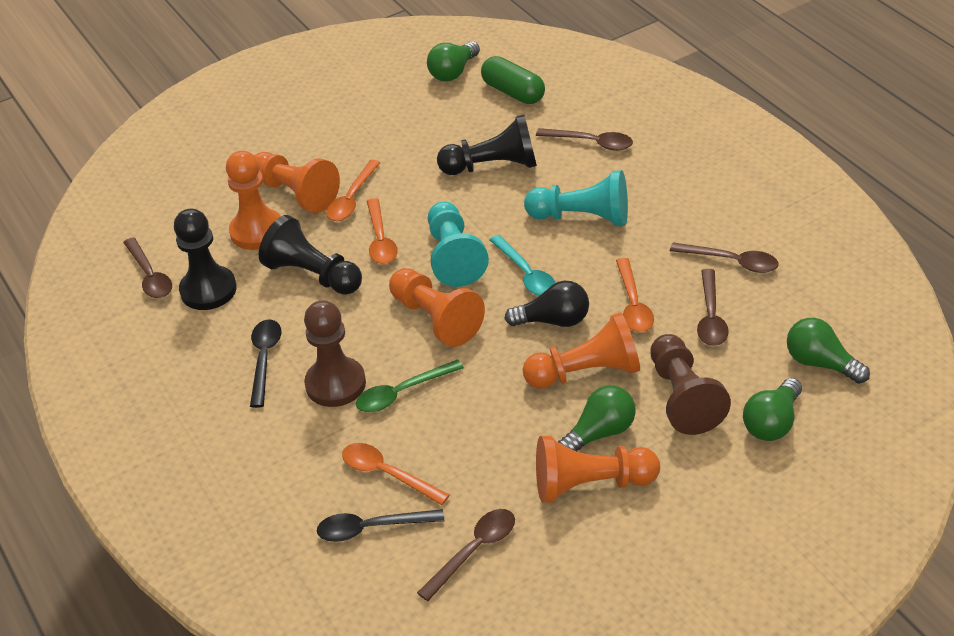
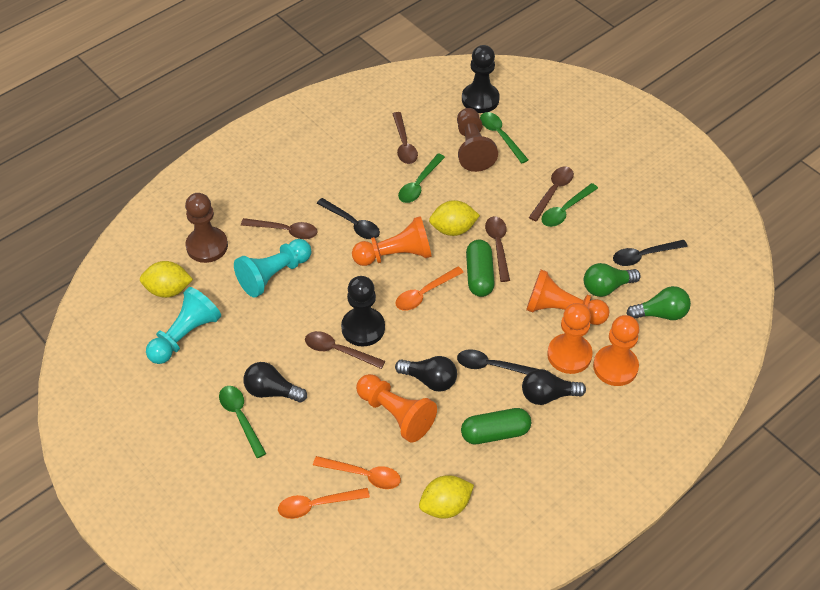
black light bulb: 1 -> 3
black pawn: 3 -> 2
black spoon: 2 -> 3
green capsule: 1 -> 2
green light bulb: 4 -> 2
green spoon: 1 -> 4
orange spoon: 4 -> 3
turquoise spoon: 1 -> 0
yellow lemon: 0 -> 3

